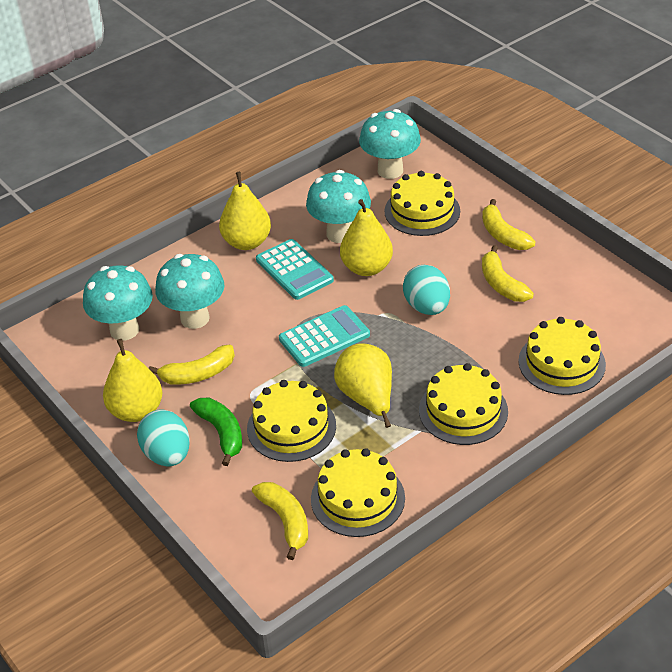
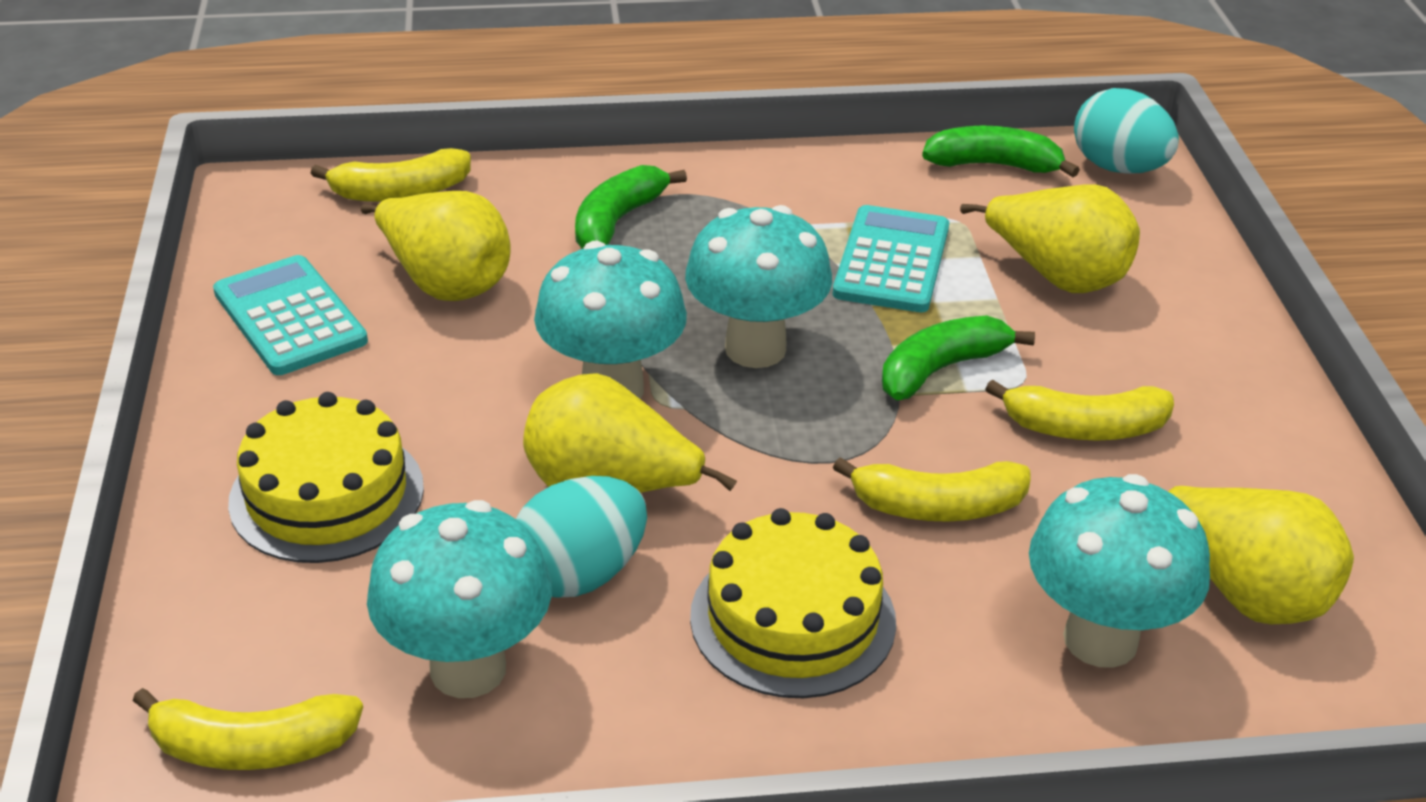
green banana: 1 -> 3
yellow cake: 5 -> 2

